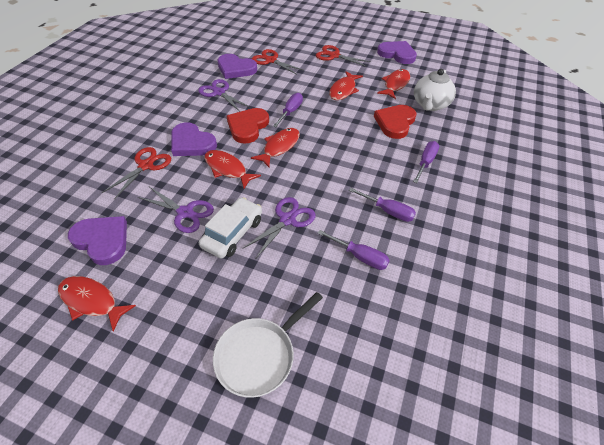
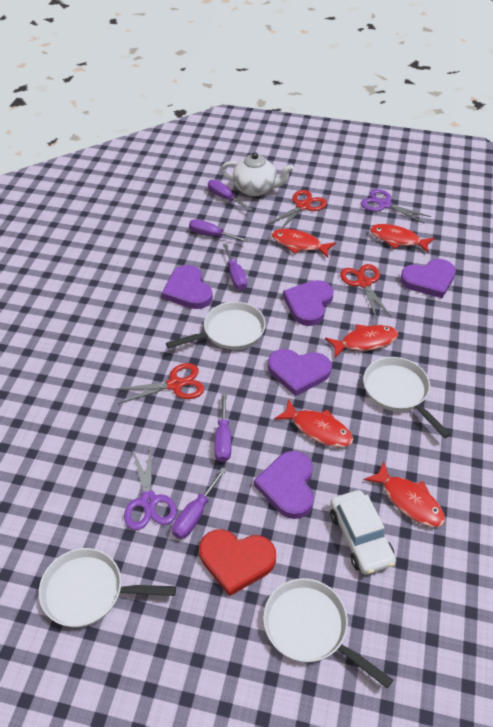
purple heart: 4 -> 5
purple scissors: 3 -> 2
purple screwdriver: 4 -> 5
red heart: 2 -> 1
white pan: 1 -> 4

